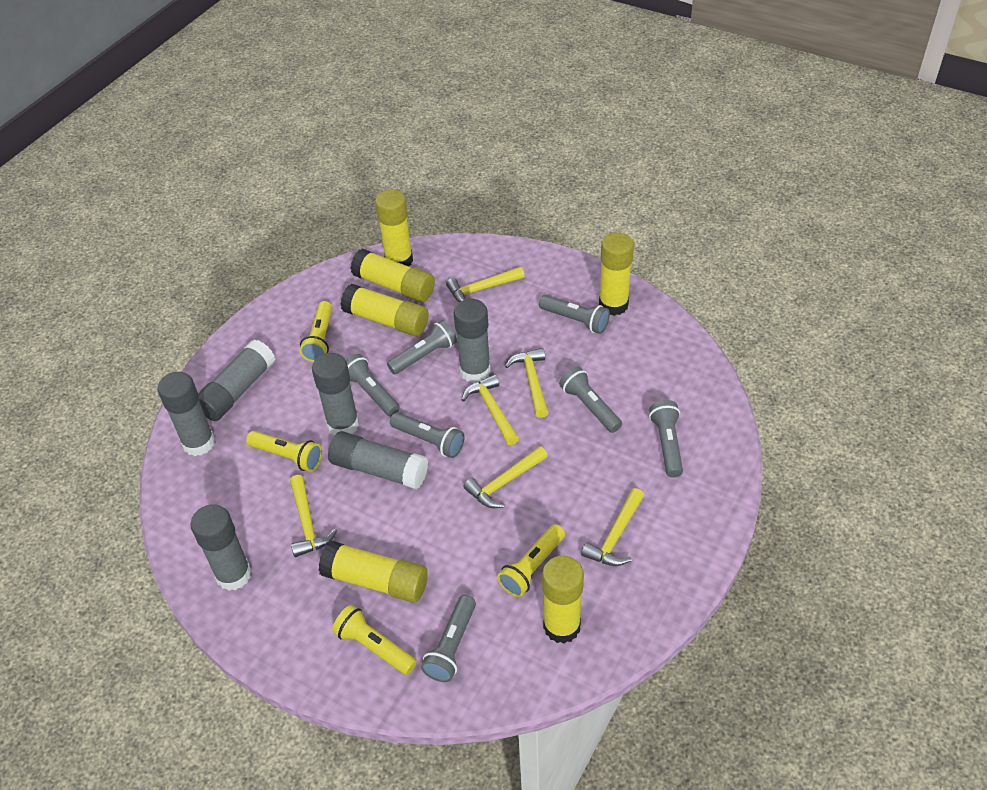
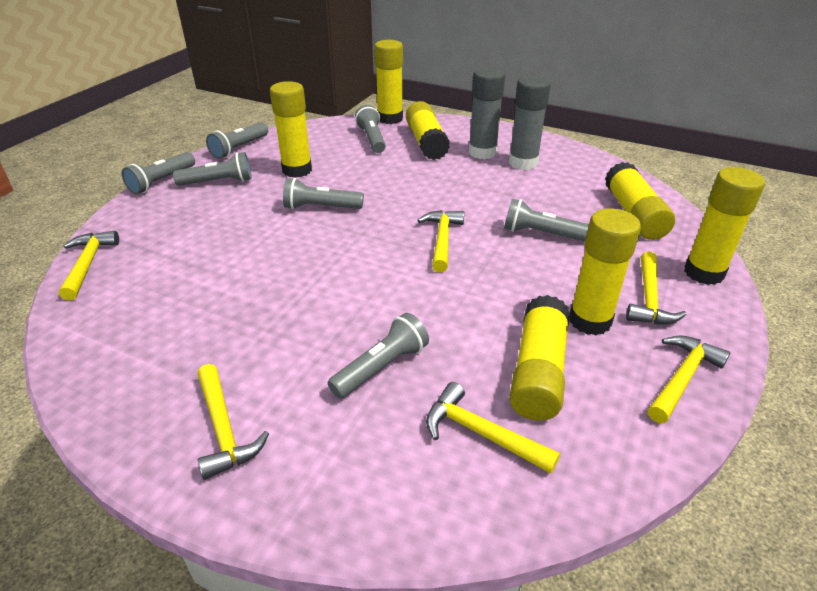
grey glue stick: 6 -> 2
yellow flashlight: 4 -> 0
yellow glue stick: 6 -> 7

